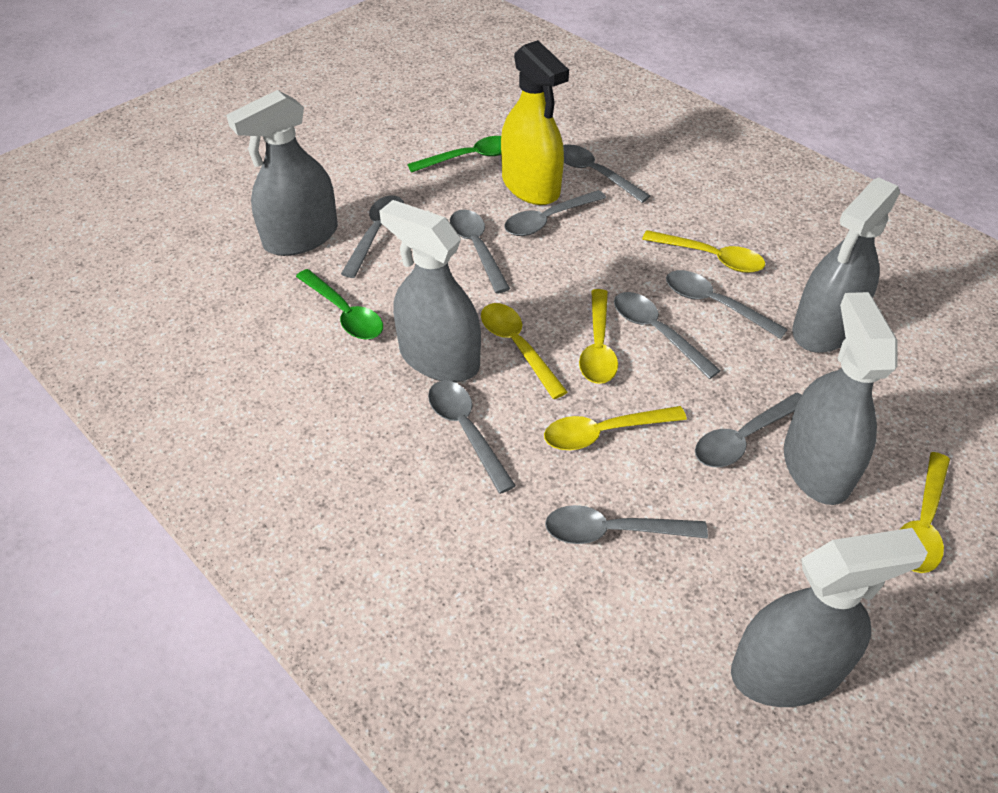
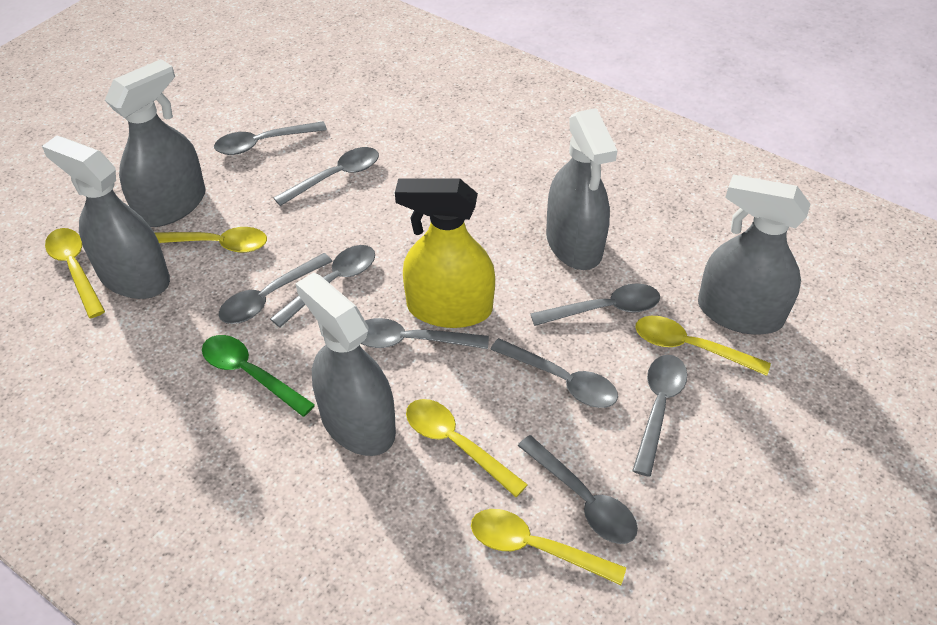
green spoon: 2 -> 1

